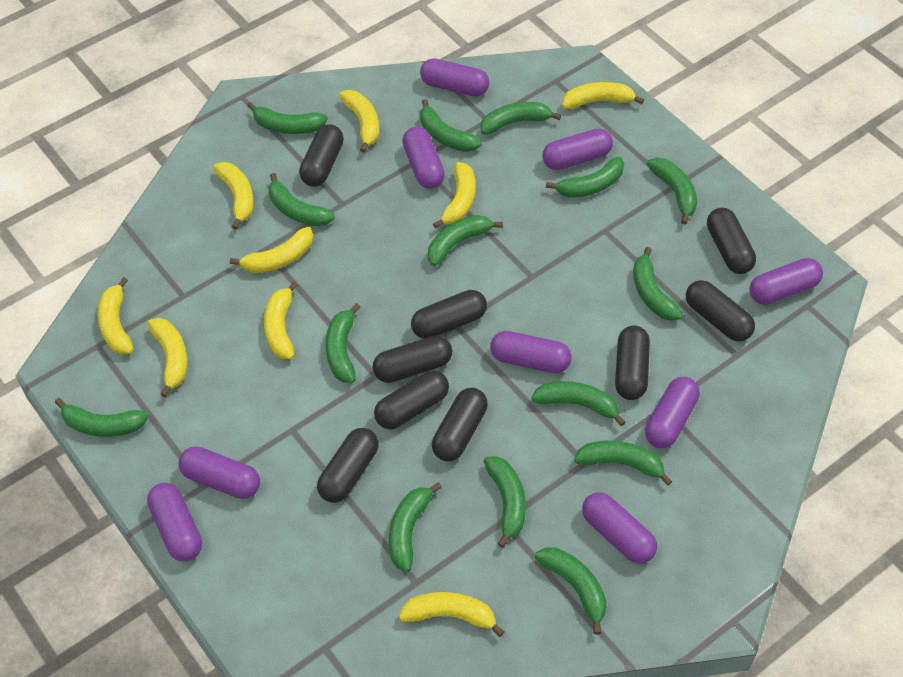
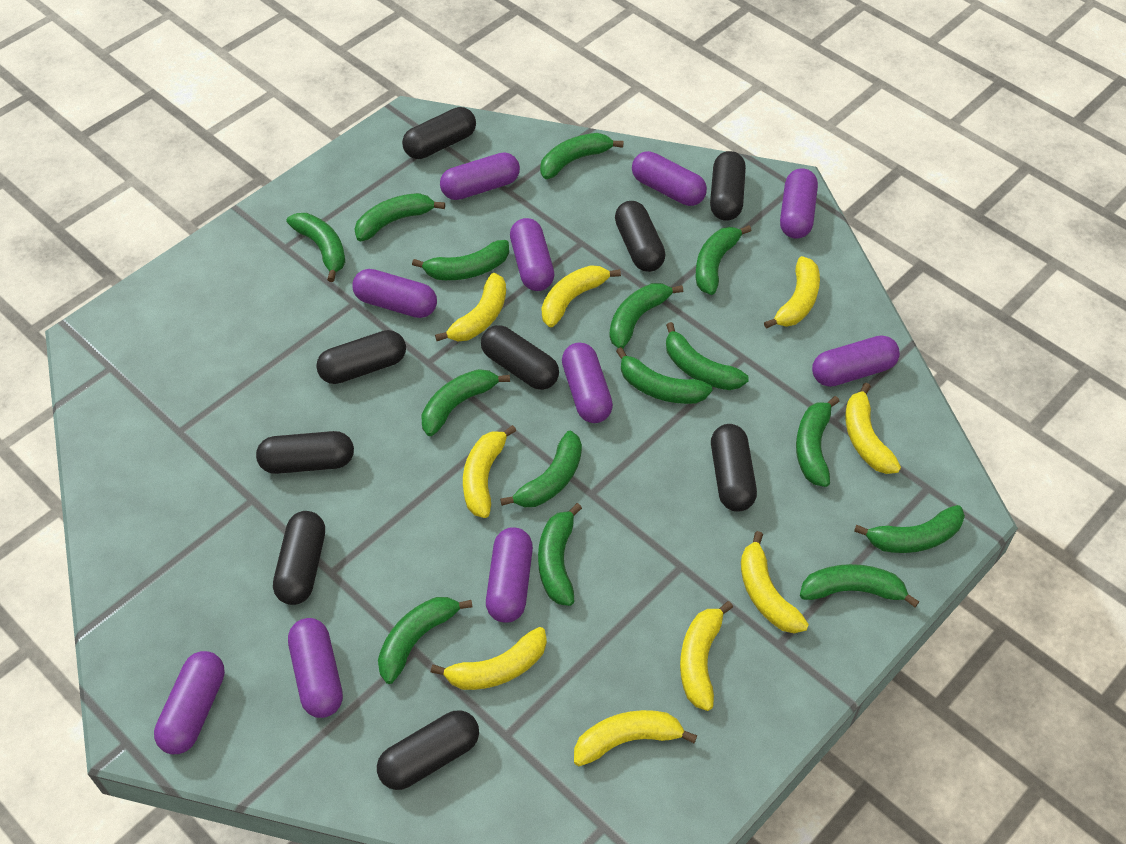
purple capsule: 9 -> 10

